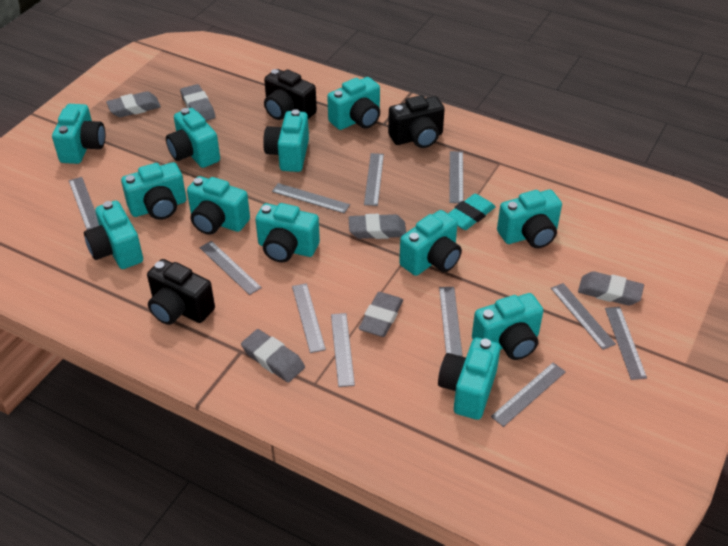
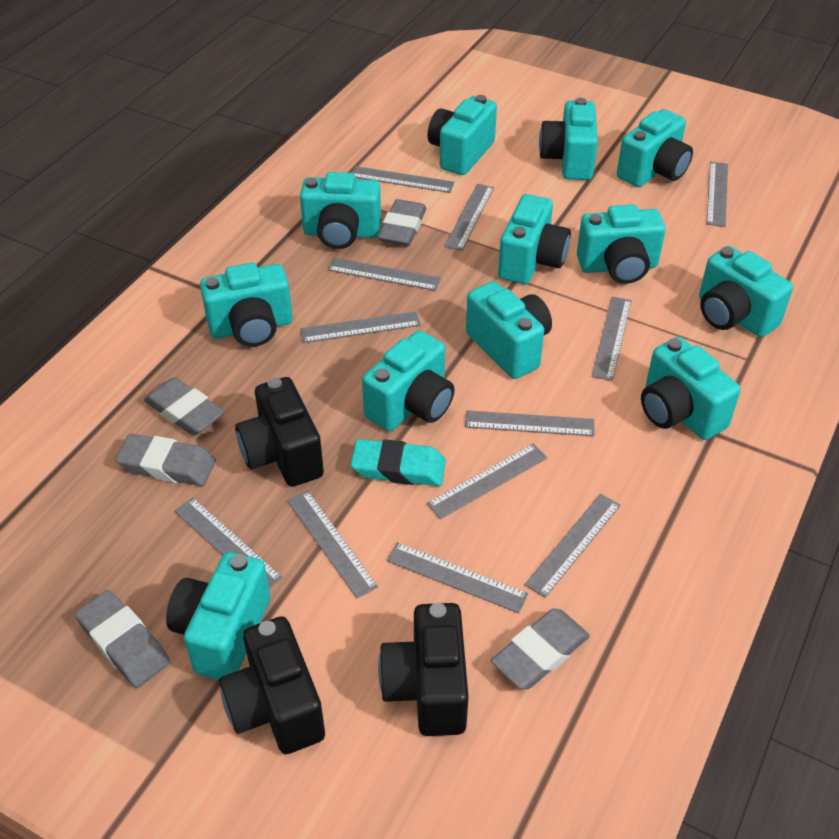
grey eraser: 6 -> 5
grey ruler: 11 -> 12

